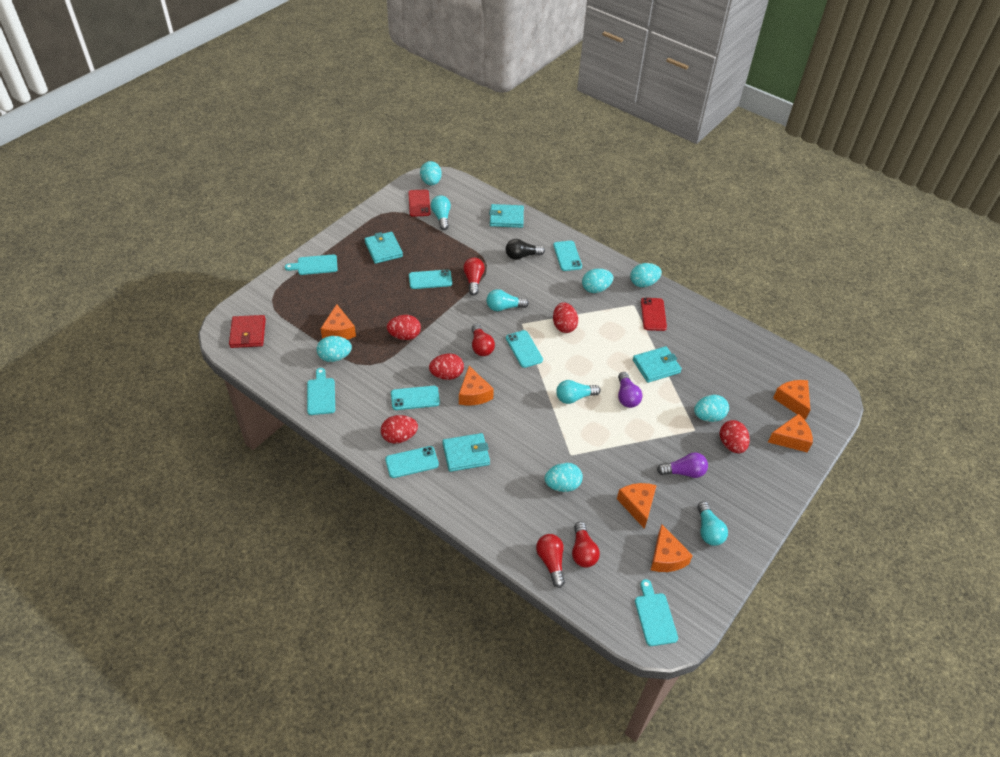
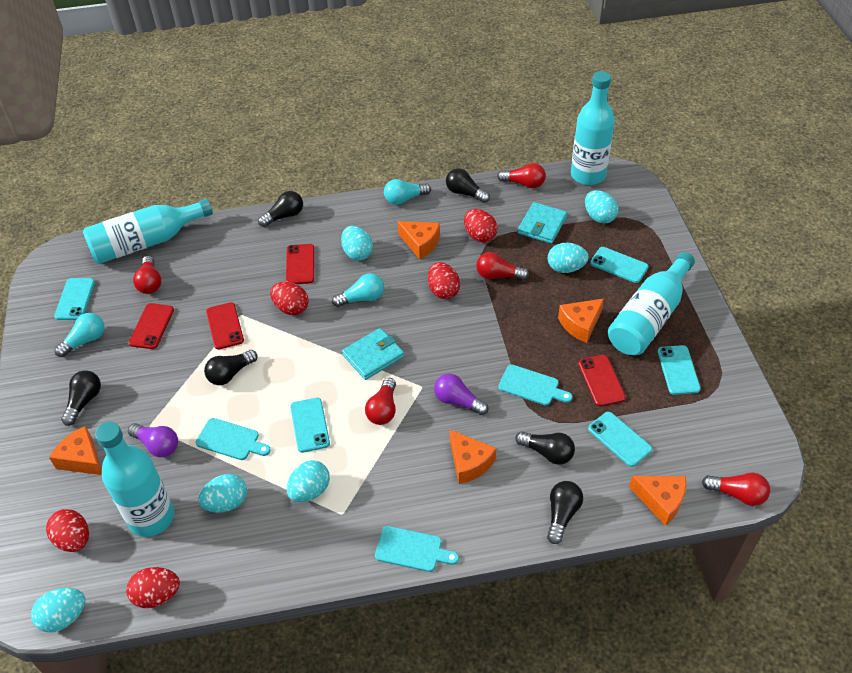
black light bulb: 1 -> 6
orange cheese: 6 -> 5
red light bulb: 4 -> 5
red phone: 2 -> 4
red wallet: 1 -> 0
turquoise bottle: 0 -> 4
turquoise light bulb: 4 -> 3
turquoise wallet: 4 -> 2

